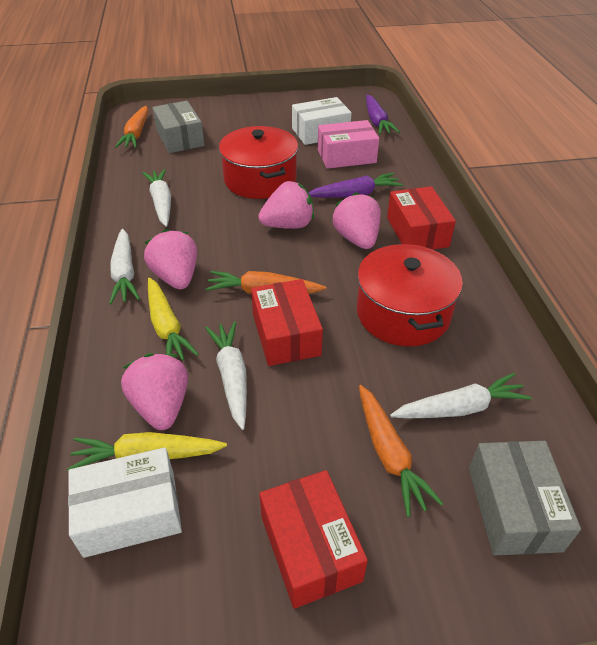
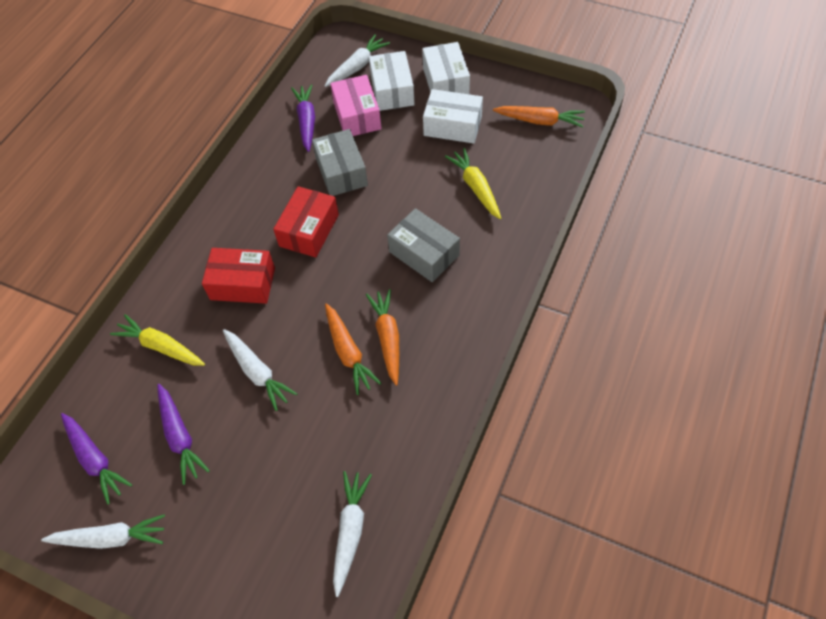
pink strawberry: 4 -> 0
purple carrot: 2 -> 3
red box: 3 -> 2
red pot: 2 -> 0
white box: 2 -> 3

